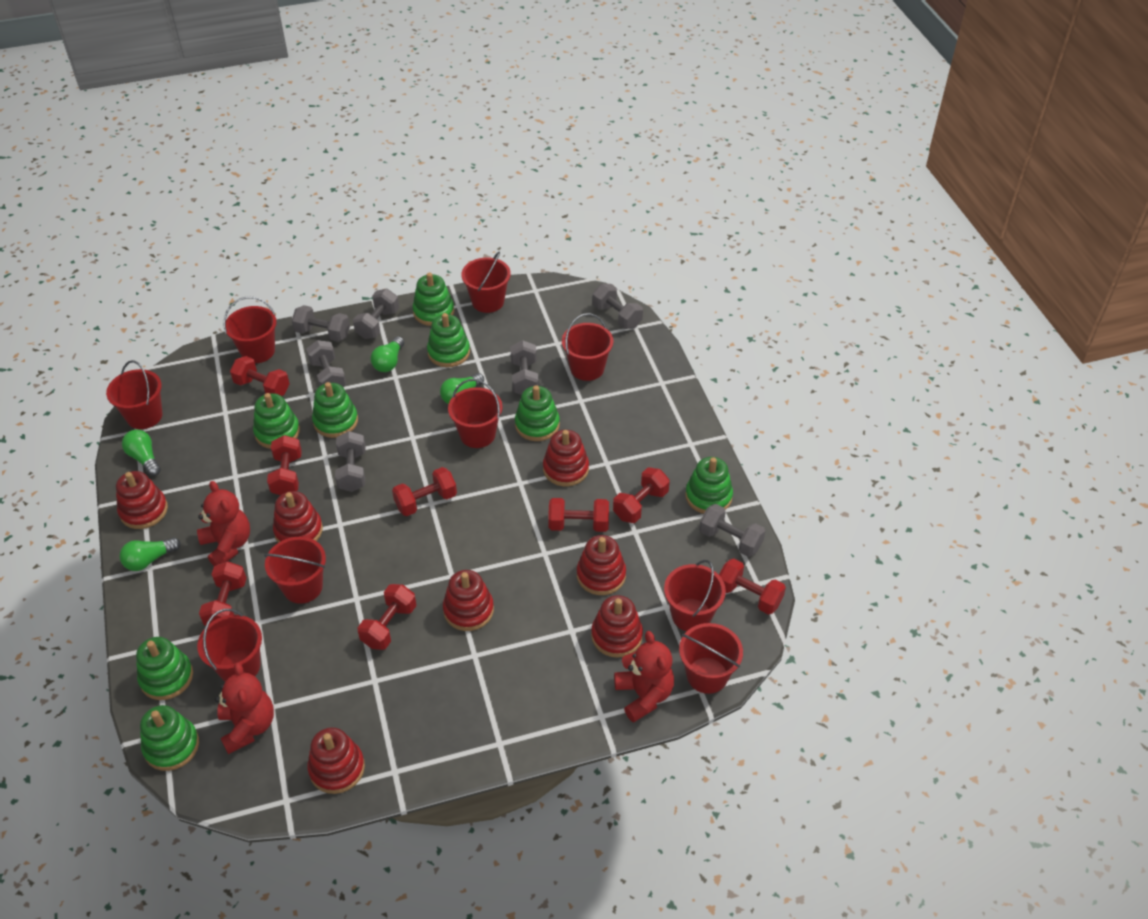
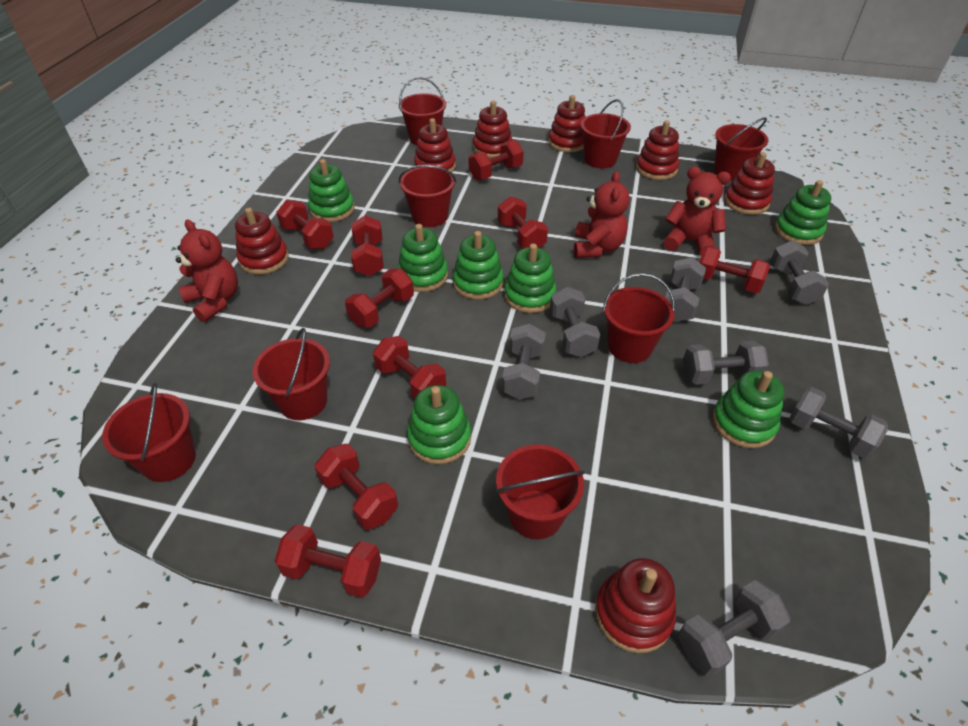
green light bulb: 4 -> 0
green stacking toy: 8 -> 7
red bucket: 9 -> 8
red dumbbell: 8 -> 9

